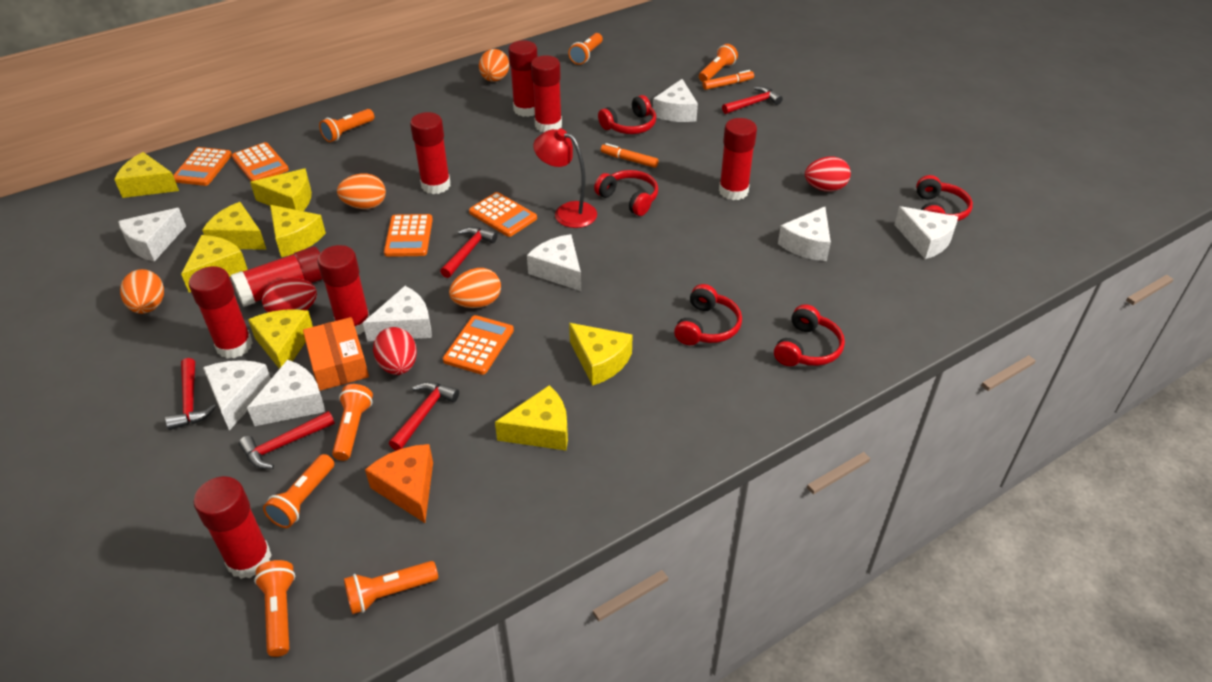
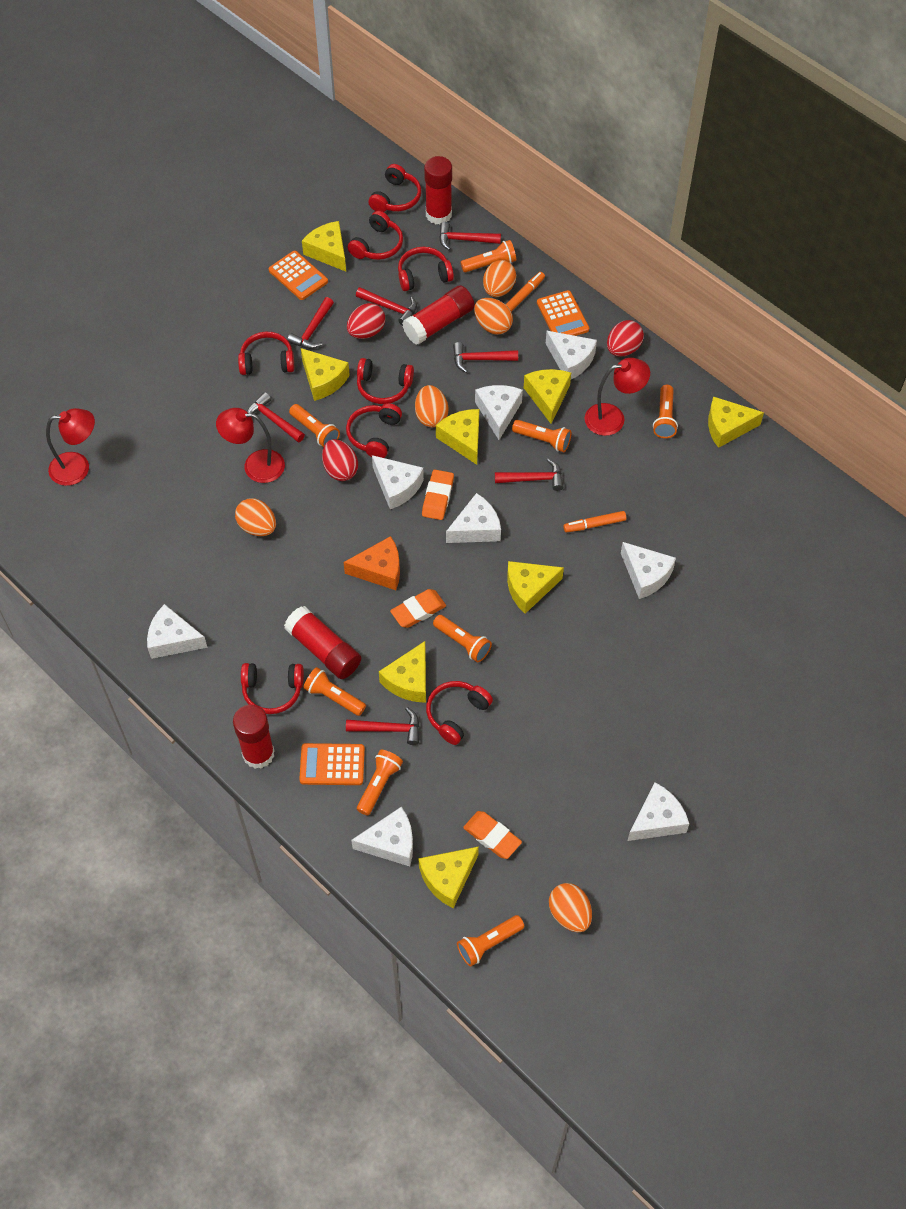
orange box: 1 -> 0
orange calculator: 5 -> 3
orange egg: 4 -> 5
orange eraser: 0 -> 3
orange flashlight: 7 -> 8
red glue stick: 8 -> 4
red hammer: 5 -> 7
red headphones: 5 -> 8
red lamp: 1 -> 3

